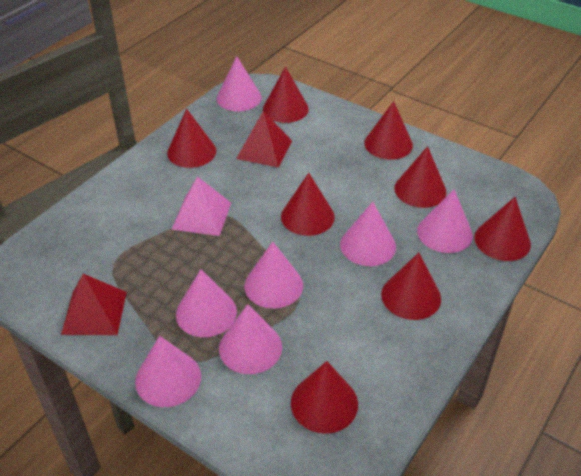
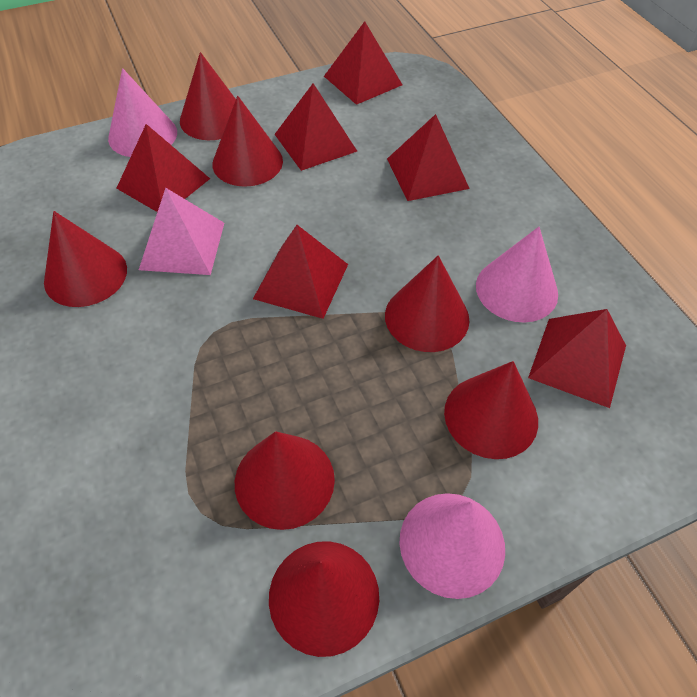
pink cone: 7 -> 3
red cone: 8 -> 7
red pyramid: 2 -> 6

